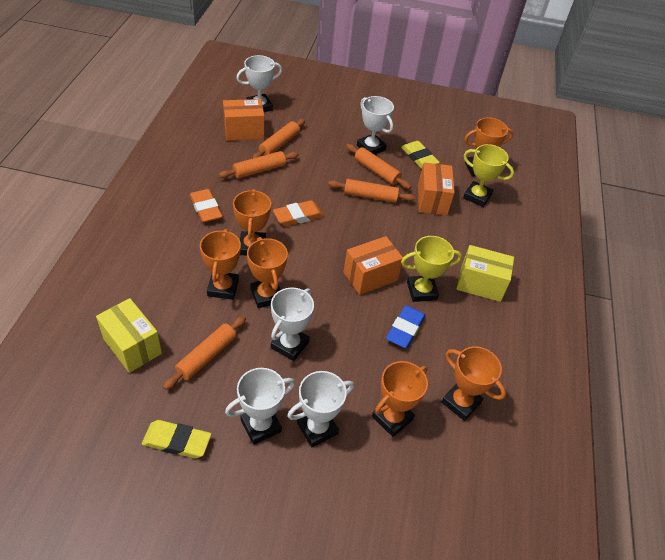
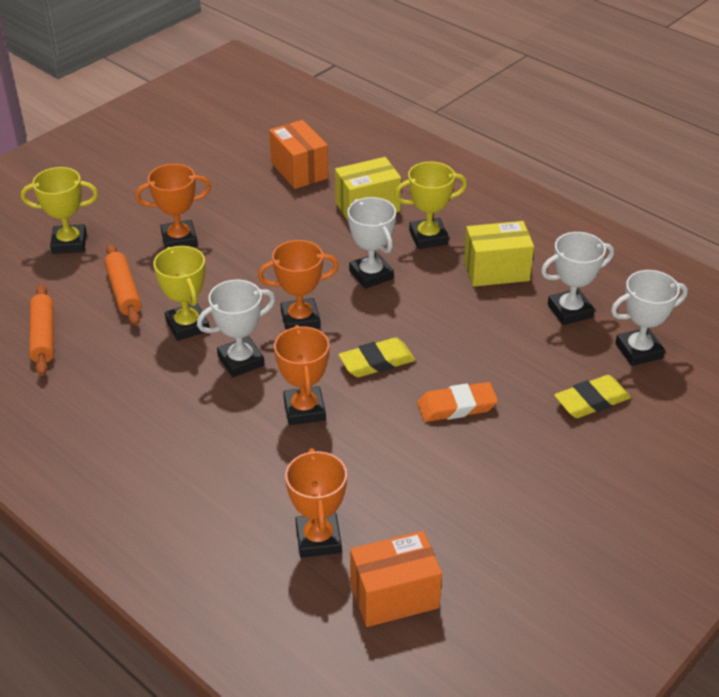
blue eraser: 1 -> 0
orange box: 3 -> 2
orange eraser: 2 -> 1
orange rolling pin: 5 -> 2
orange trophy: 6 -> 4
white trophy: 5 -> 4
yellow trophy: 2 -> 3

